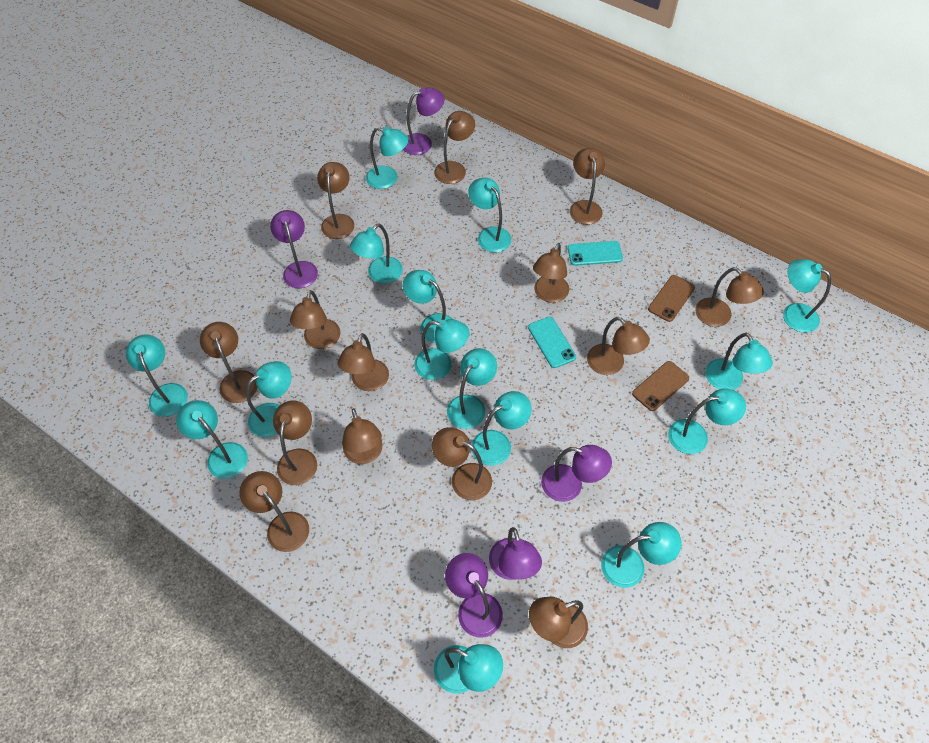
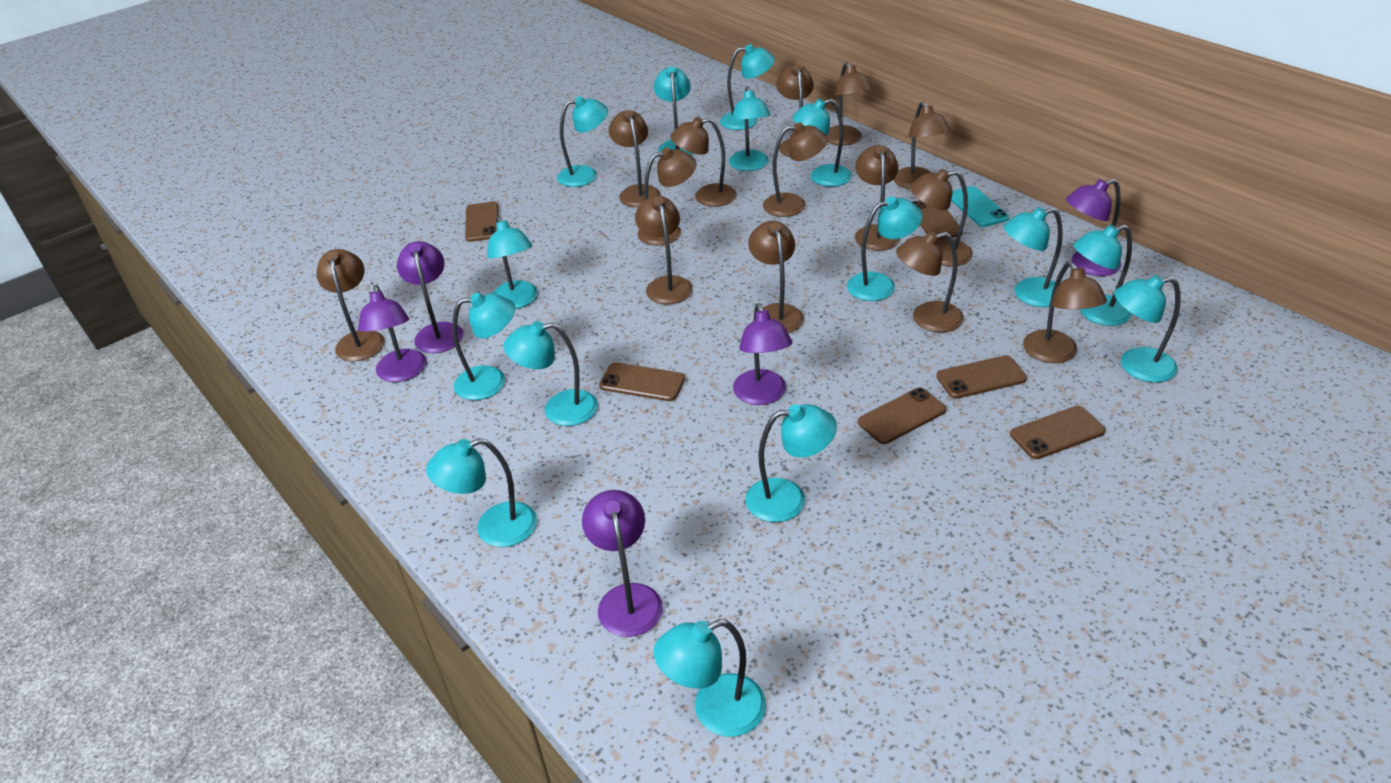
brown phone: 2 -> 6
turquoise phone: 2 -> 1

